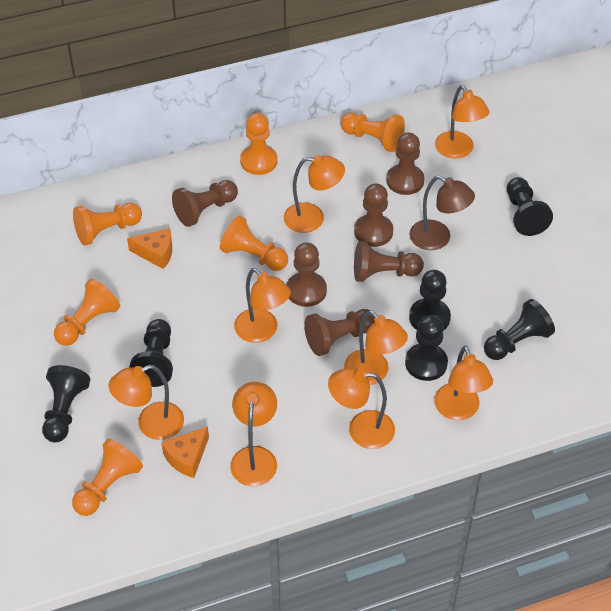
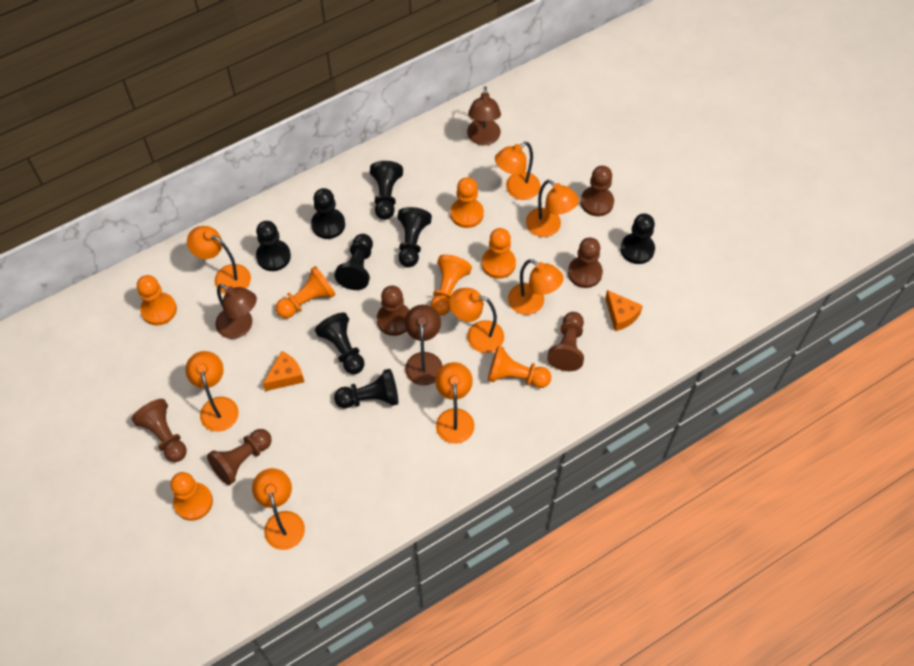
black pawn: 6 -> 8
brown lamp: 1 -> 3
orange pawn: 6 -> 7

